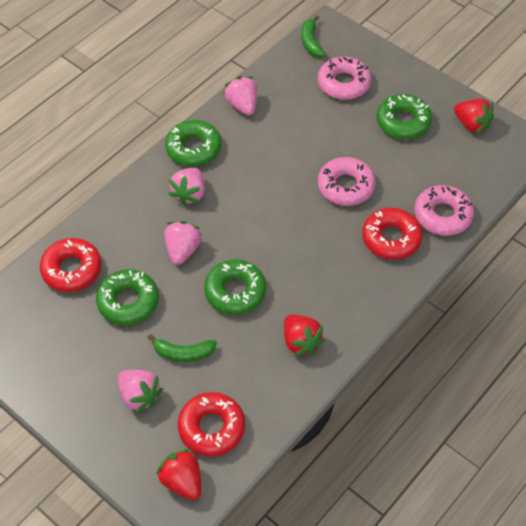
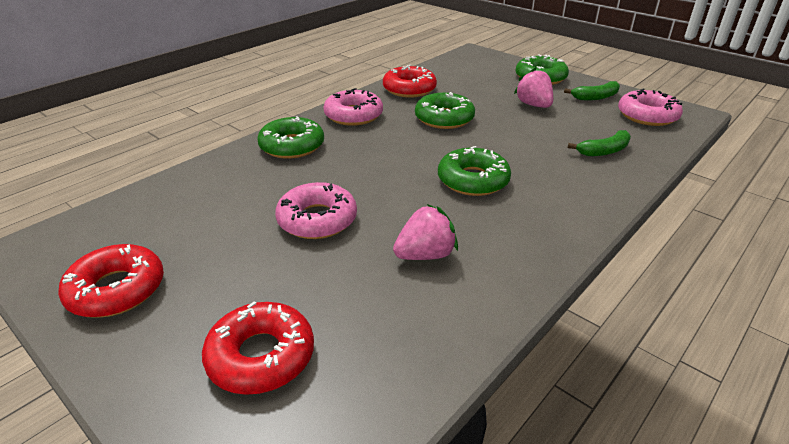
pink strawberry: 4 -> 2
red strawberry: 3 -> 0

